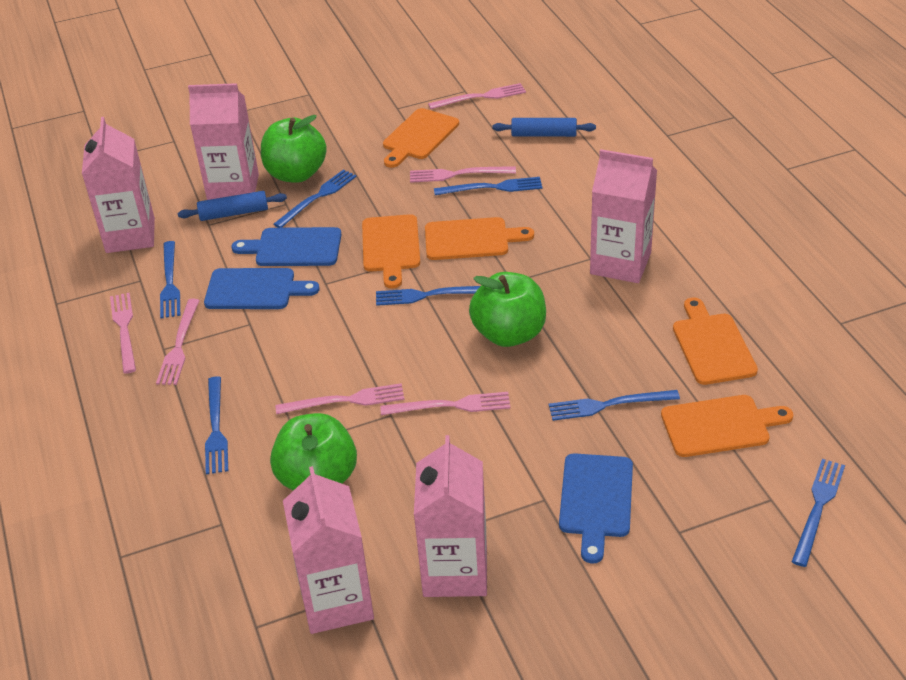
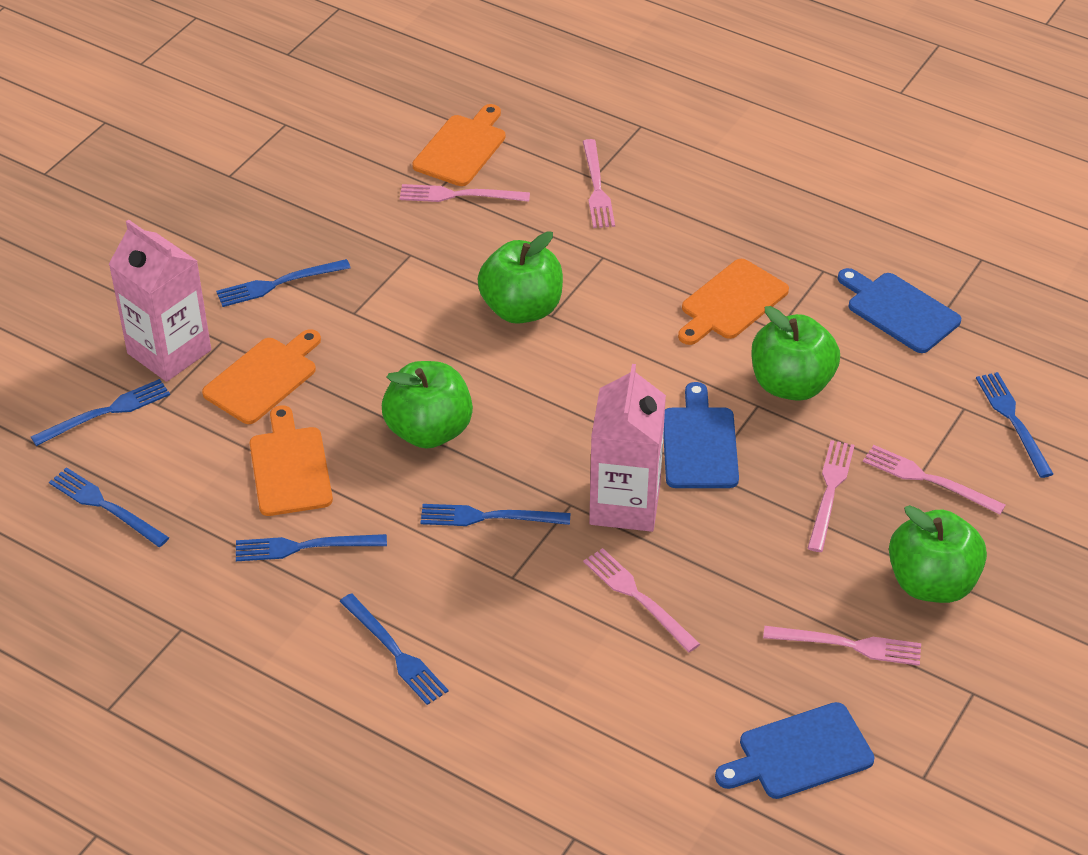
blue rolling pin: 2 -> 0
green apple: 3 -> 4
orange cutting board: 5 -> 4
pink carton: 5 -> 2

